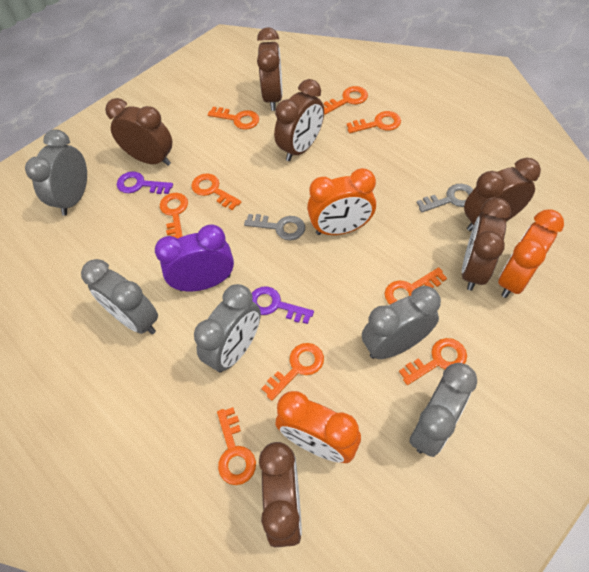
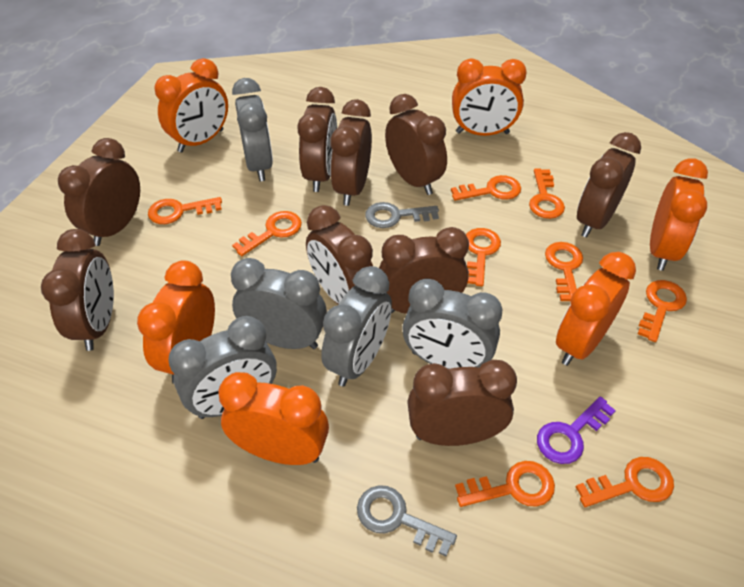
brown clock: 6 -> 9
orange clock: 3 -> 6
purple clock: 1 -> 0
purple key: 2 -> 1

